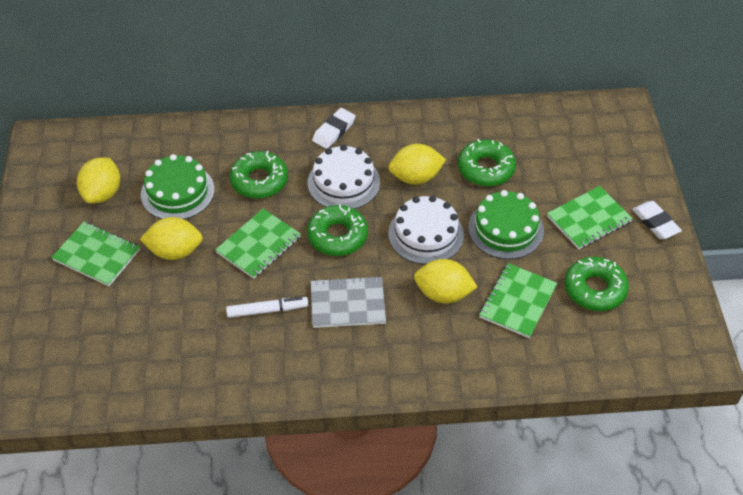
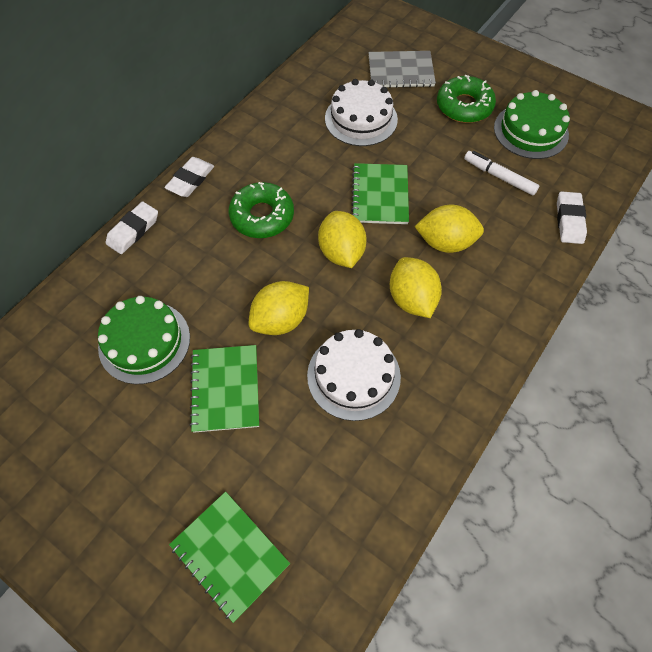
green donut: 4 -> 2
green notebook: 4 -> 3
white eraser: 2 -> 3

